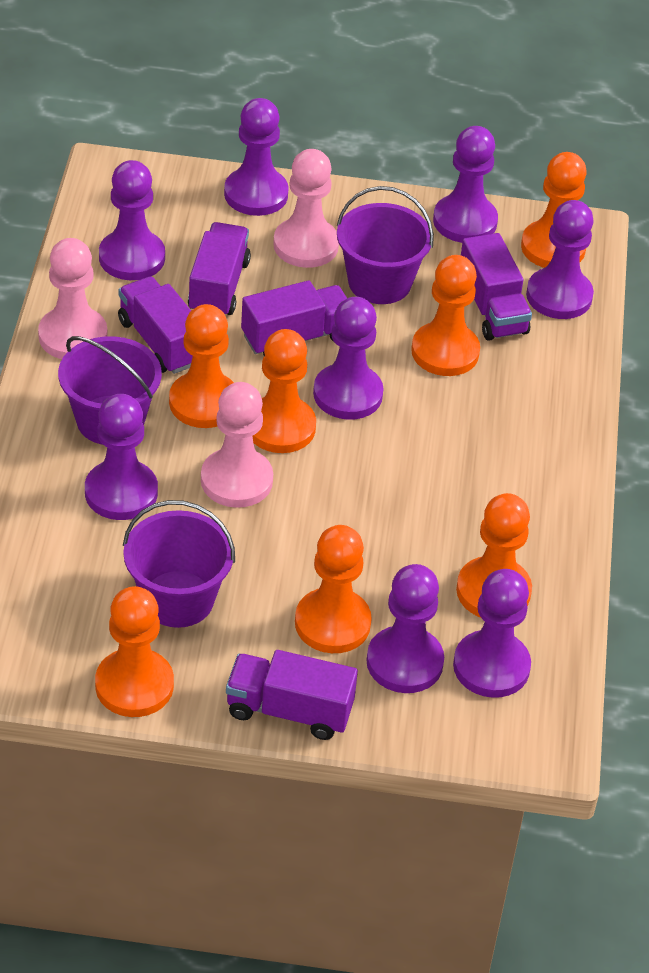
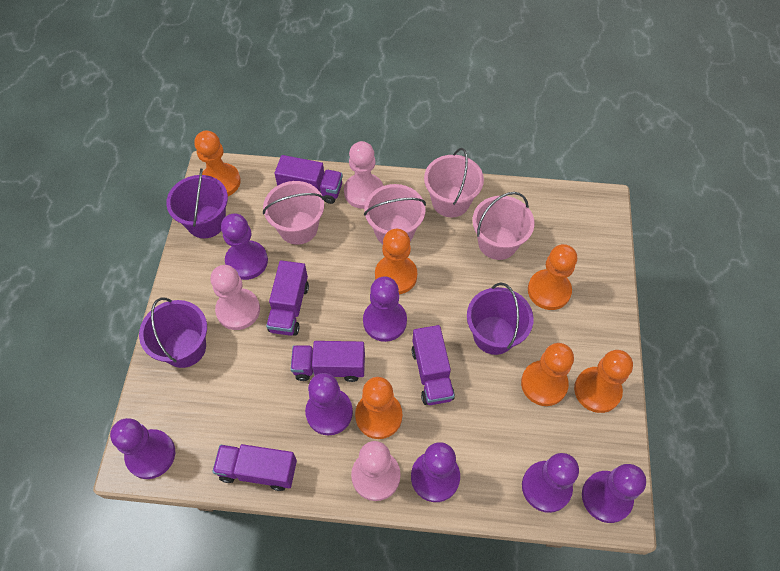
orange pawn: 7 -> 6
pink bucket: 0 -> 4
purple pawn: 8 -> 7

